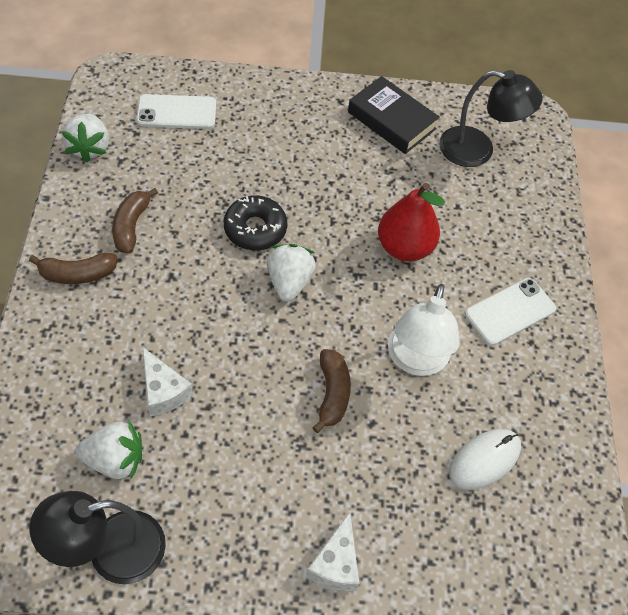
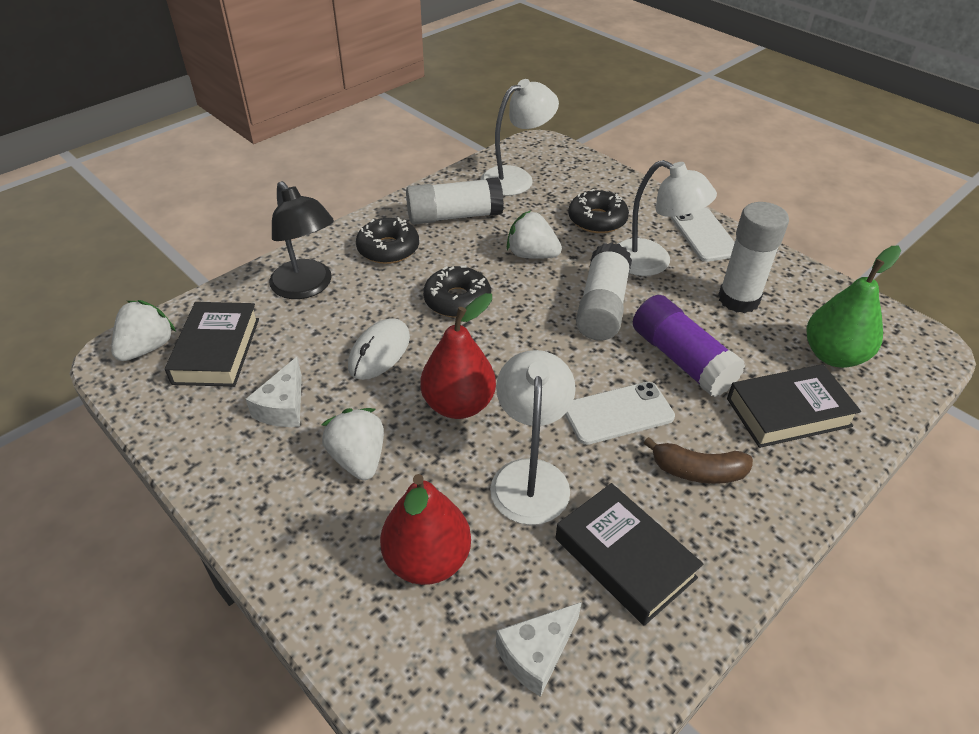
black book: 1 -> 3
black donut: 1 -> 3
black lamp: 2 -> 1
brown banana: 3 -> 1
green pear: 0 -> 1
purple glue stick: 0 -> 1
red pear: 1 -> 2
white glue stick: 0 -> 3
white lamp: 1 -> 3

